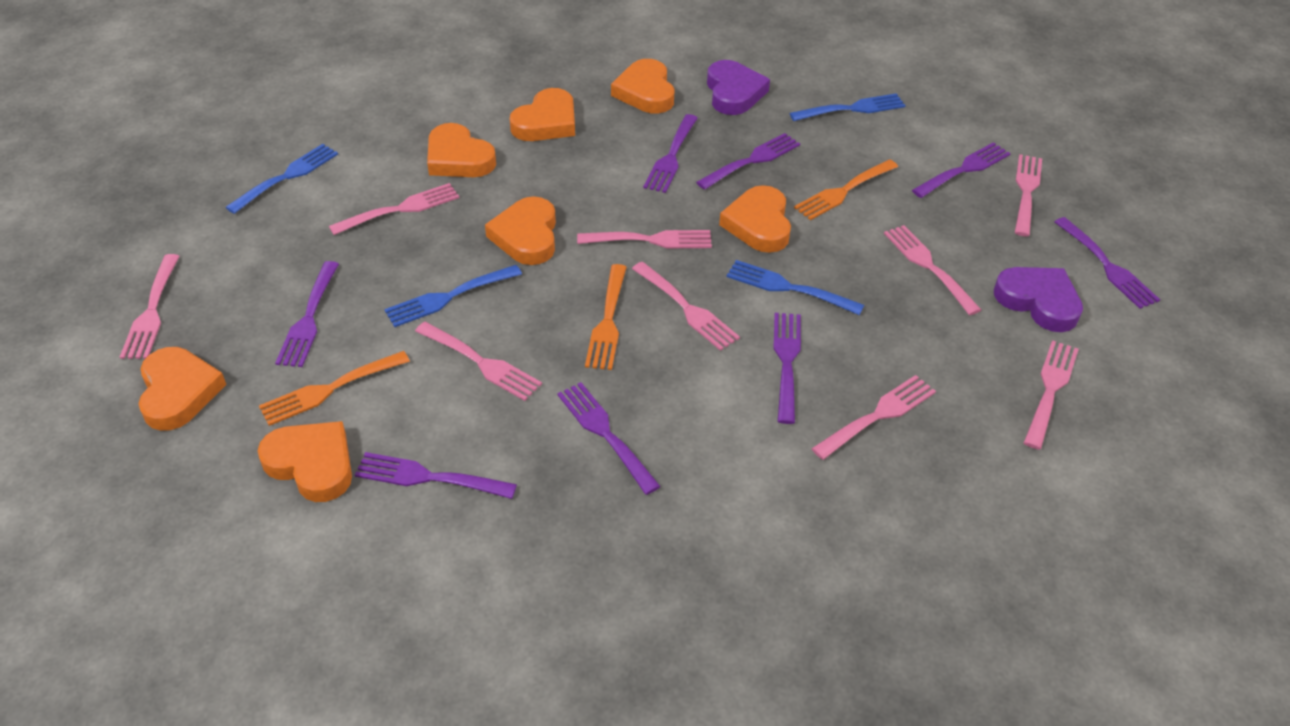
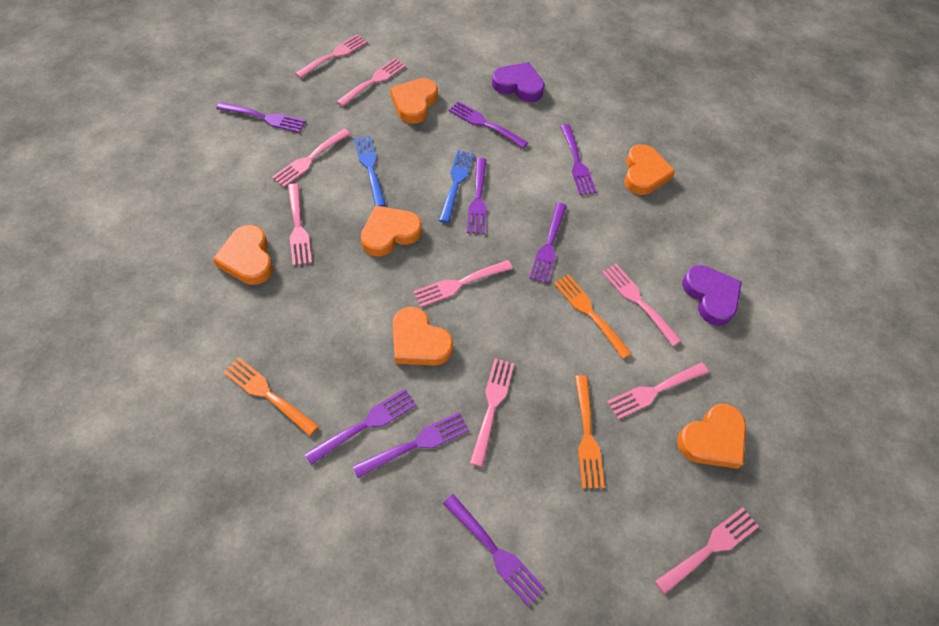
blue fork: 4 -> 2
orange heart: 7 -> 6

